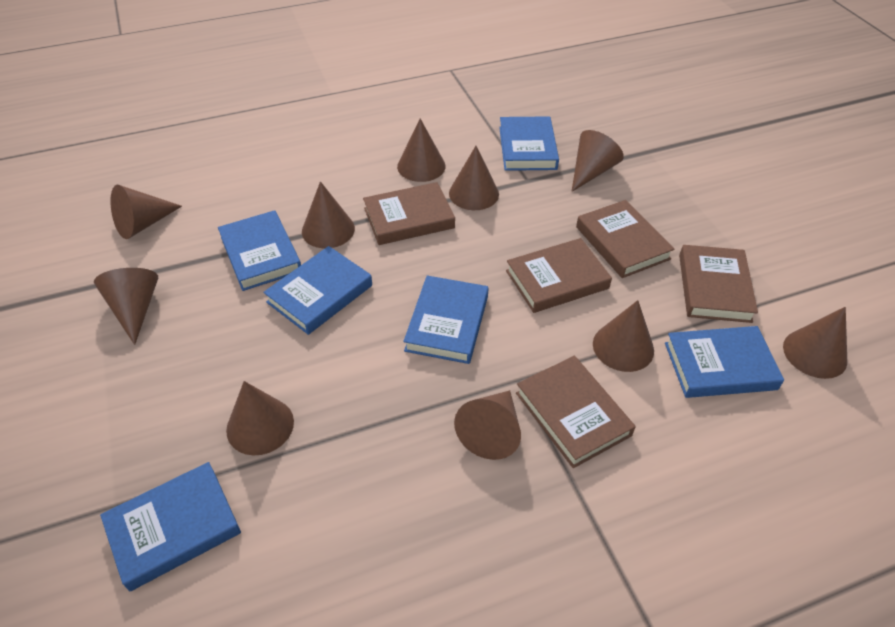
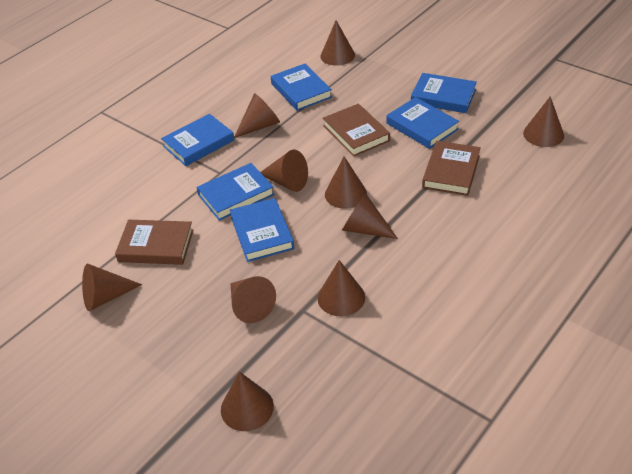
brown book: 5 -> 3

